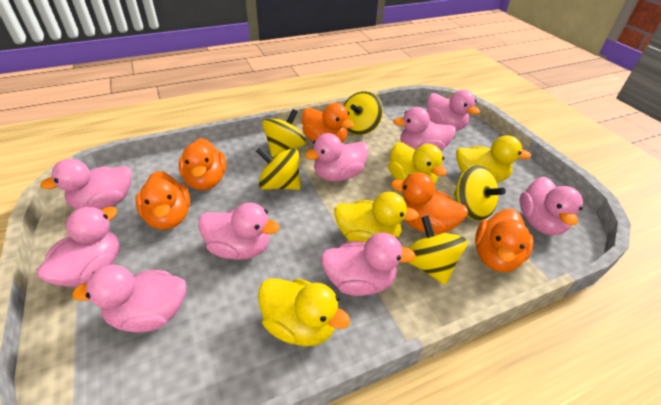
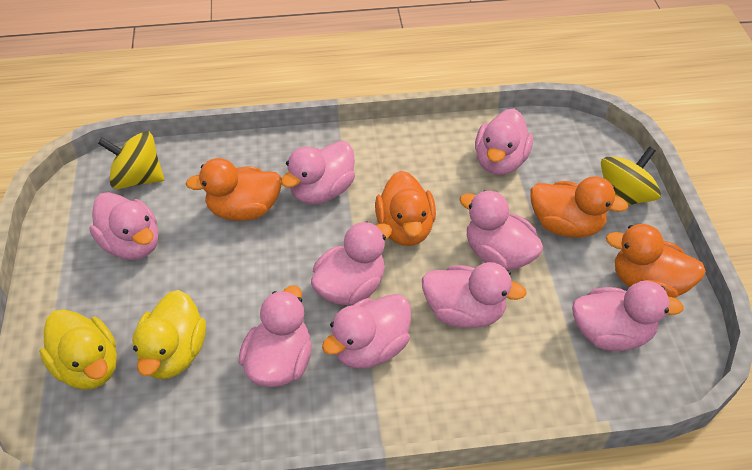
orange duck: 5 -> 4
yellow duck: 4 -> 2
yellow spinning top: 5 -> 2

